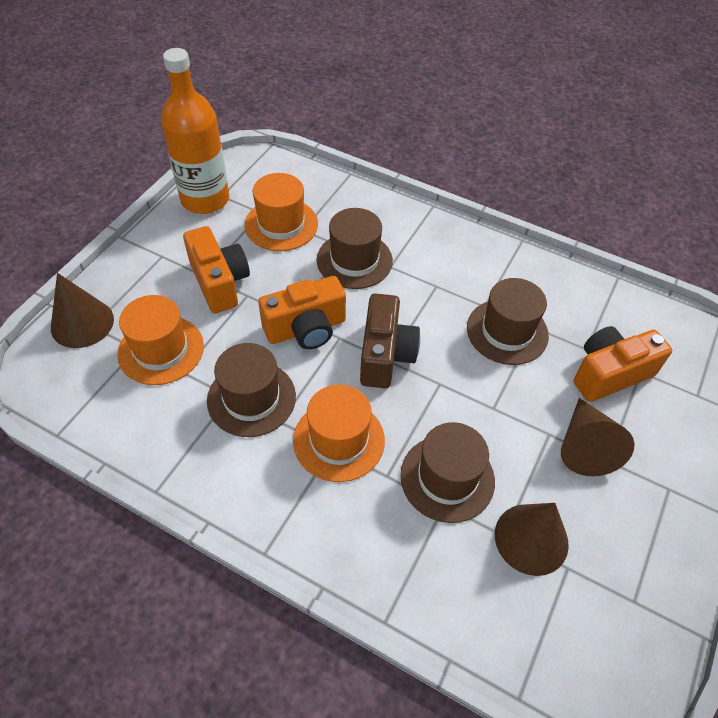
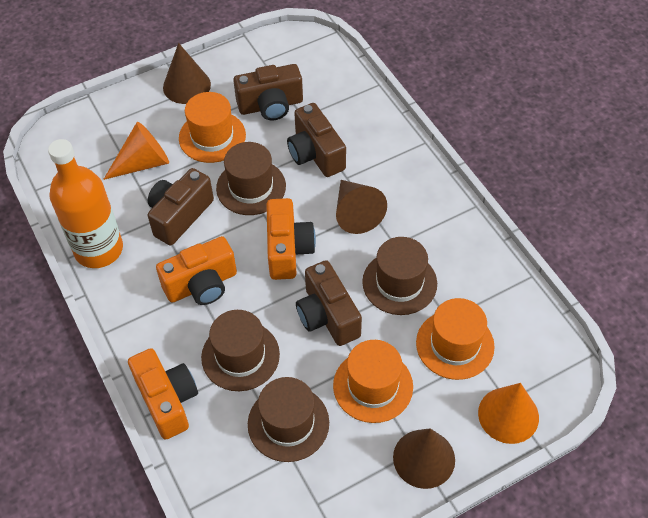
brown camera: 1 -> 4
orange cone: 0 -> 2

